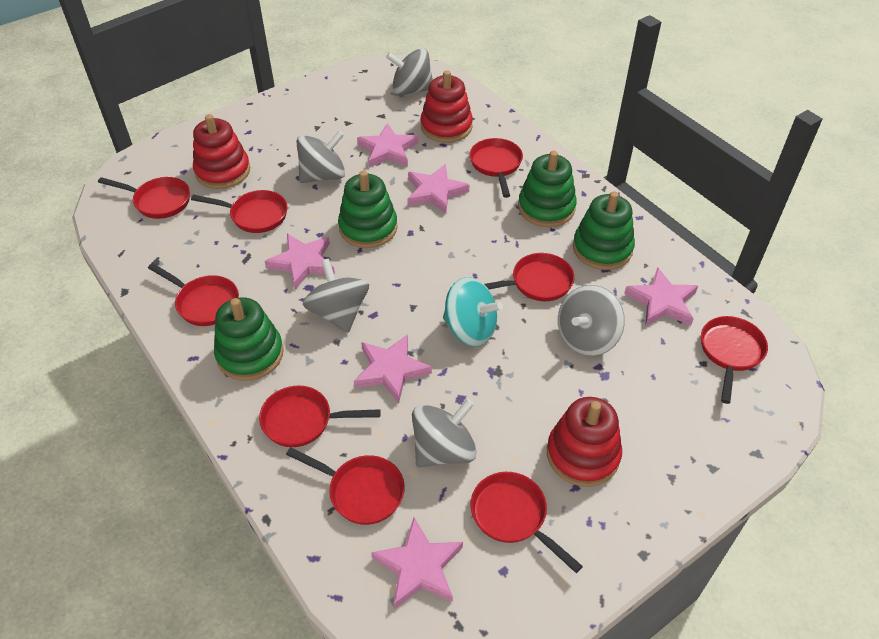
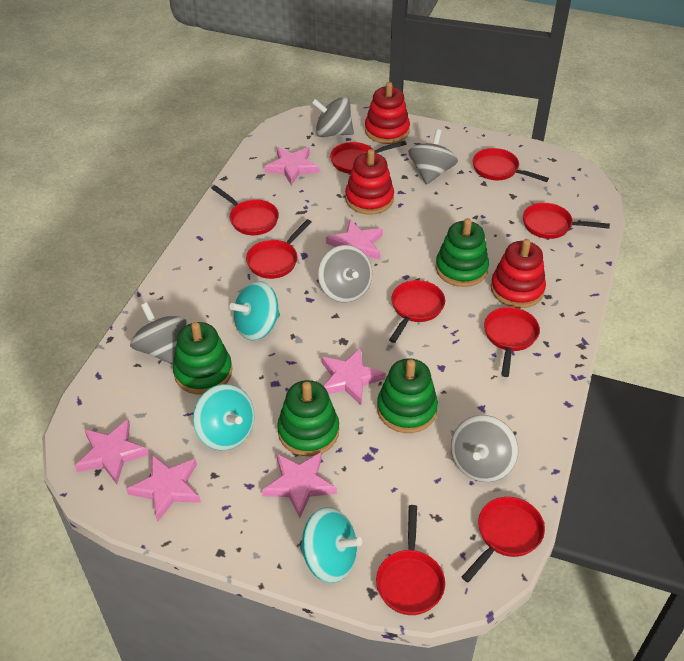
turquoise spinning top: 1 -> 3

